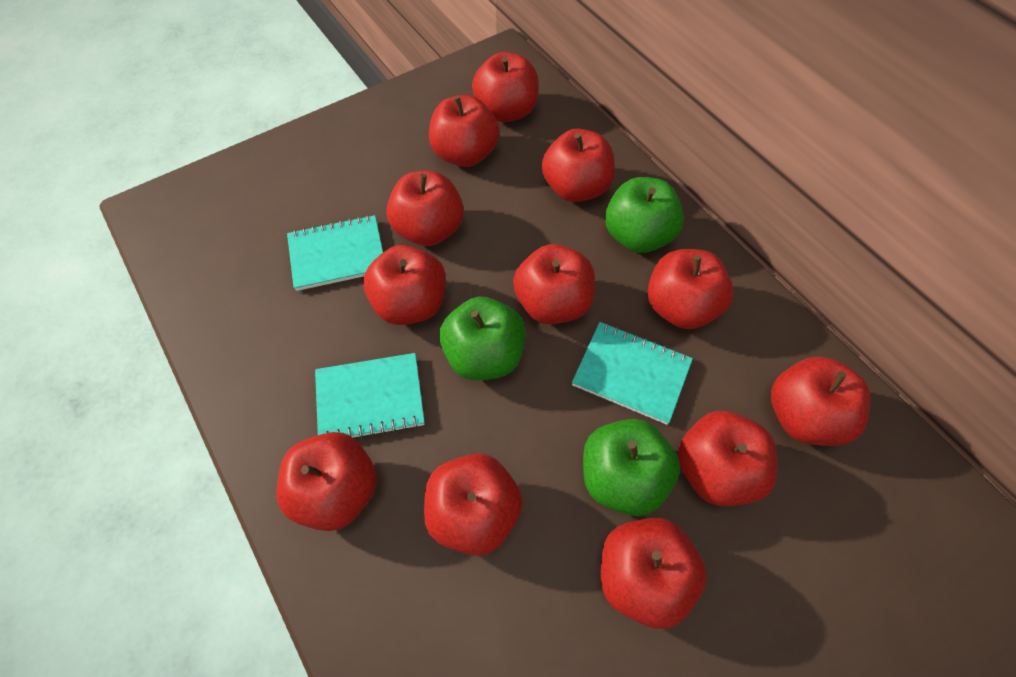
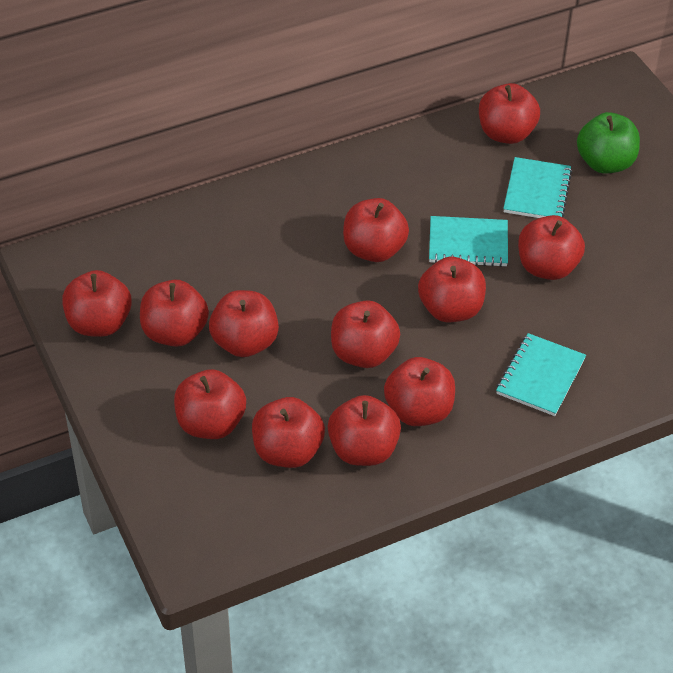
green apple: 3 -> 1

